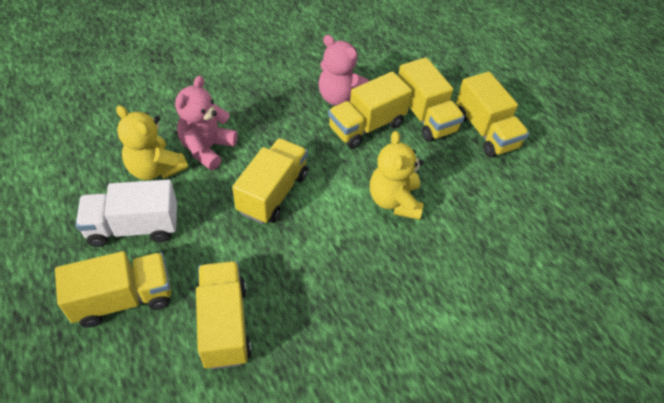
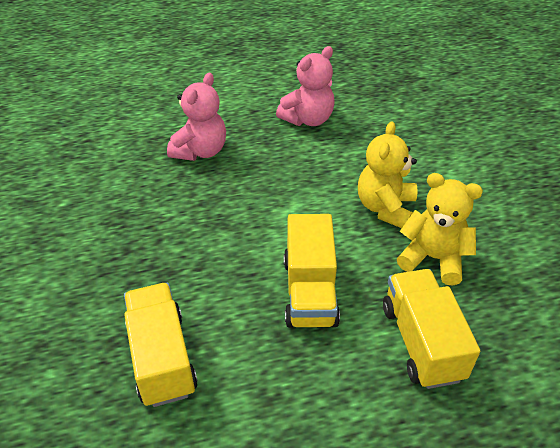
white truck: 1 -> 0
yellow truck: 6 -> 3

